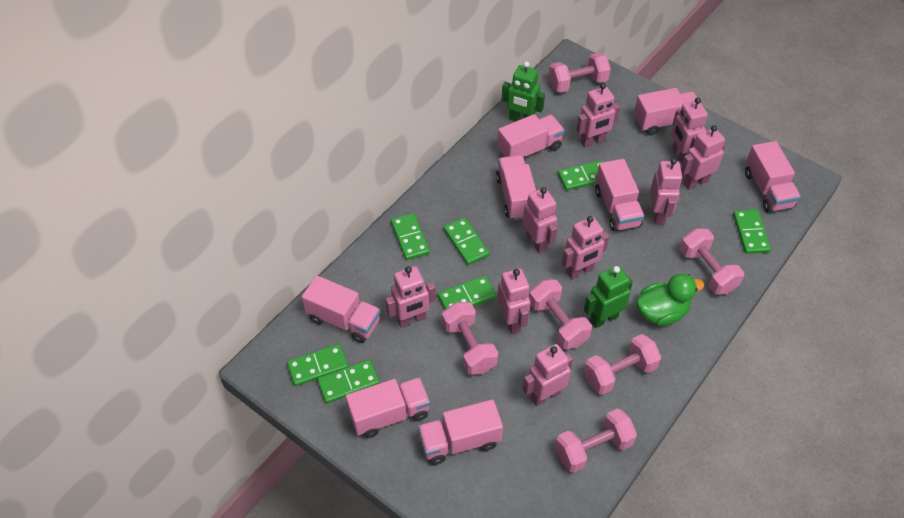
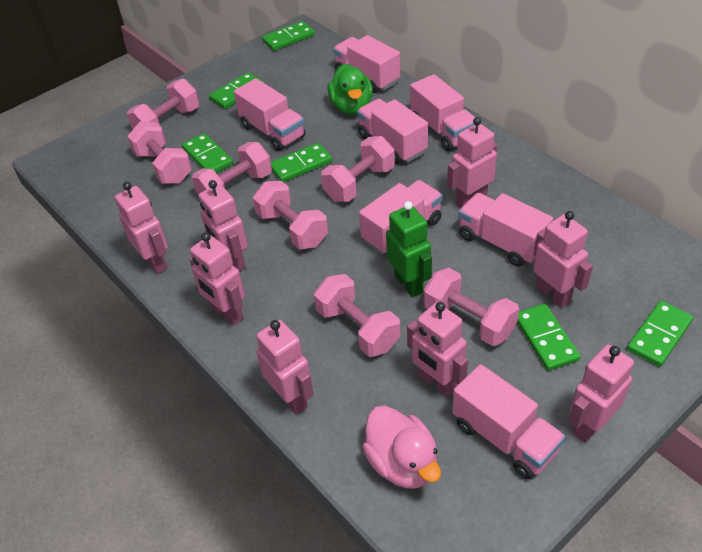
green domino: 7 -> 6
green robot: 2 -> 1
pink duck: 0 -> 1
pink dumbbell: 6 -> 7
pink robot: 9 -> 8
pink truck: 8 -> 7

